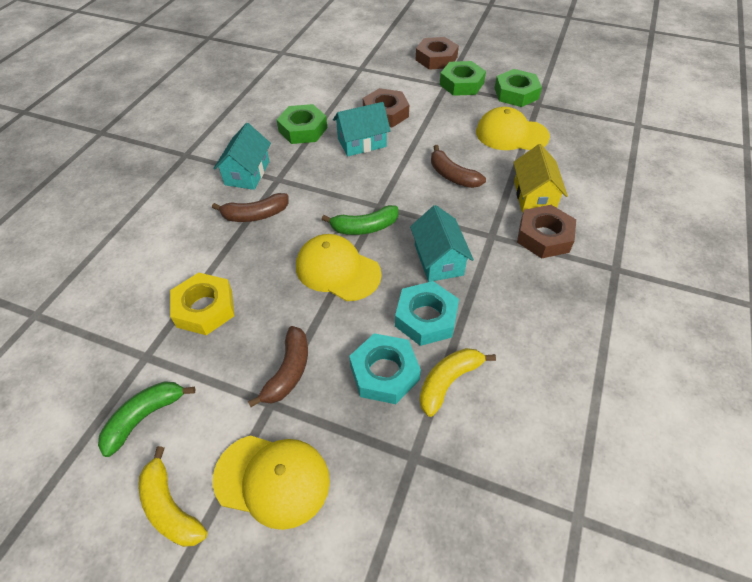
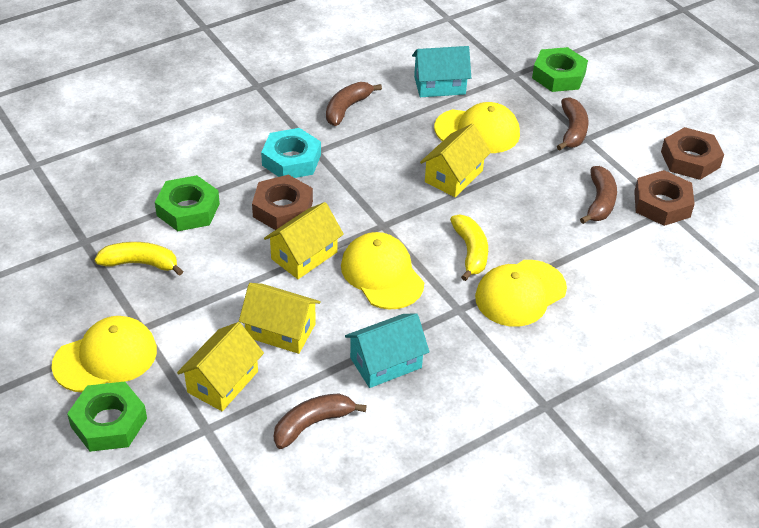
brown banana: 3 -> 4
green banana: 2 -> 0
turquoise house: 3 -> 2
turquoise nut: 2 -> 1
yellow cap: 3 -> 4
yellow house: 1 -> 4
yellow nut: 1 -> 0

